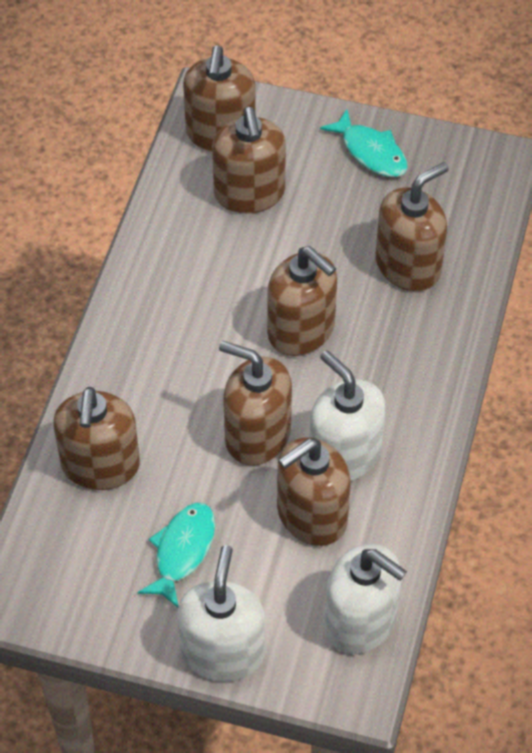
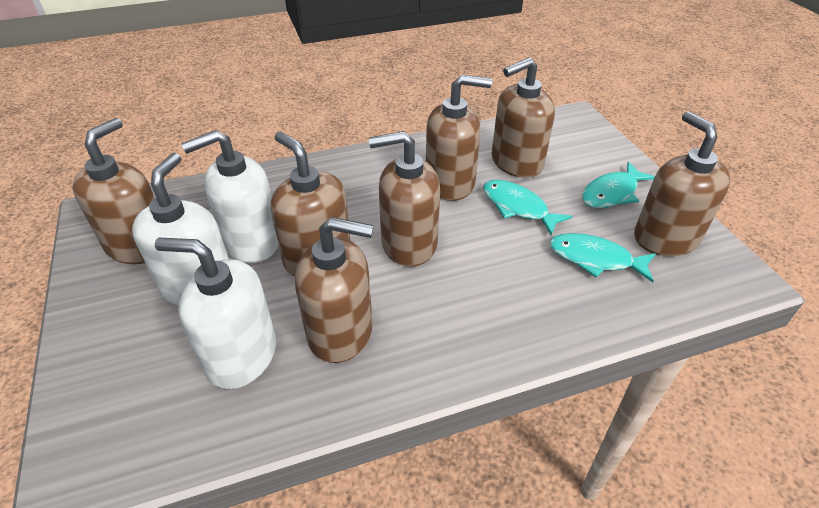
turquoise fish: 2 -> 3

